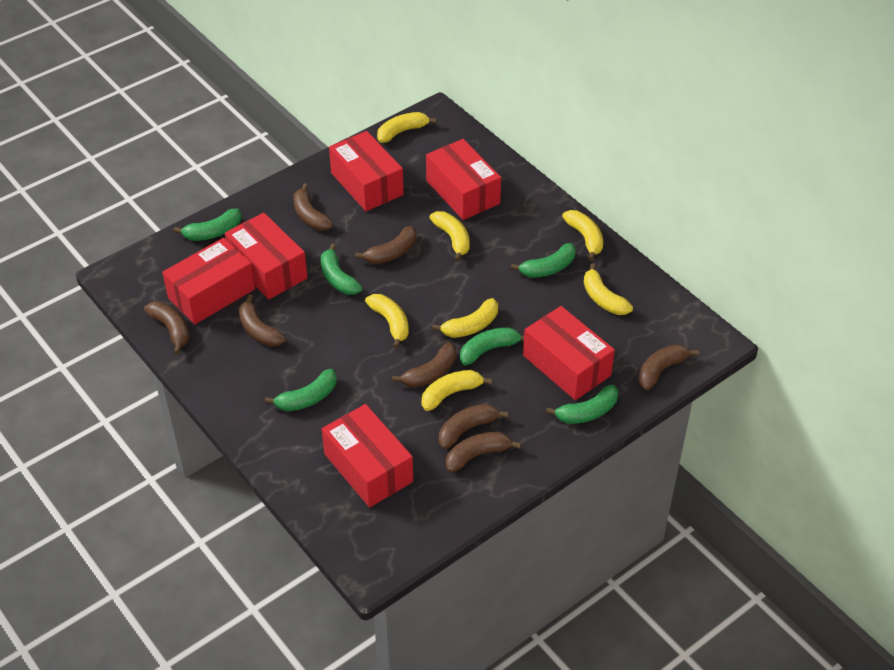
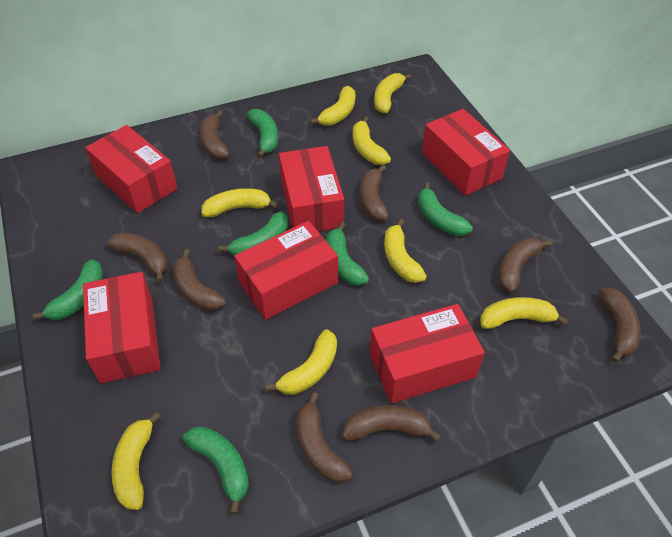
yellow banana: 7 -> 8

